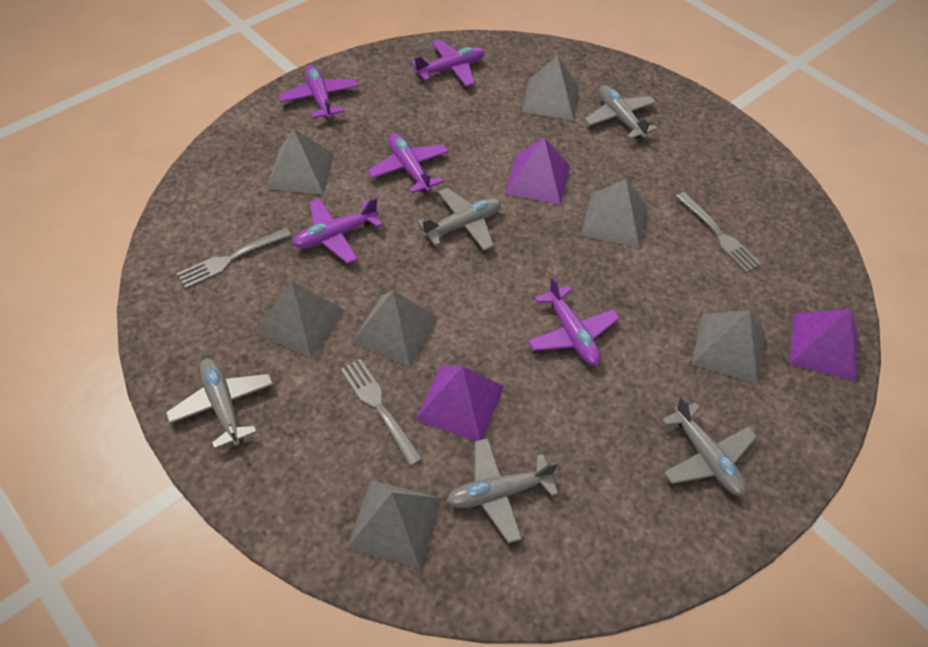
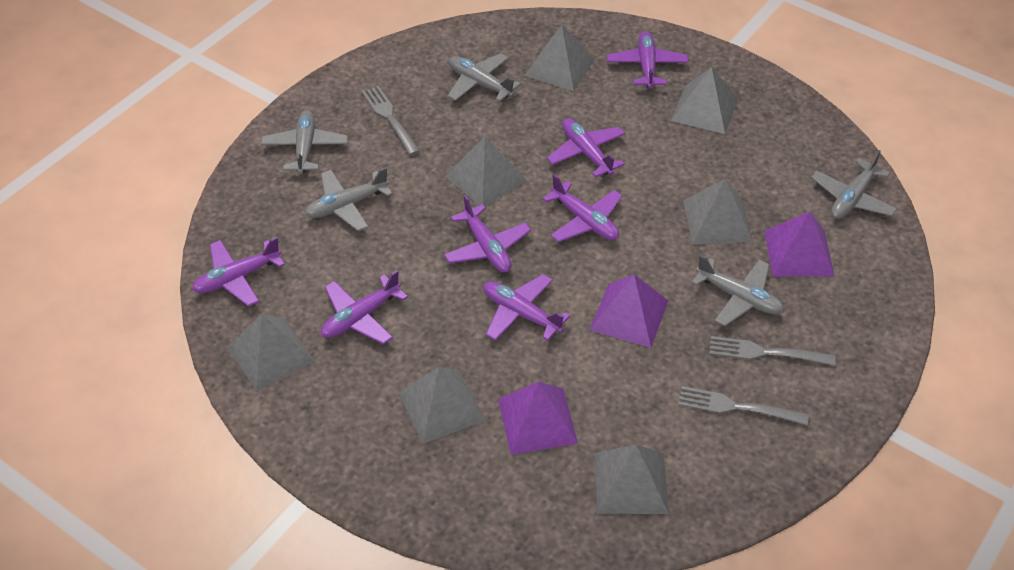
purple plane: 5 -> 7

